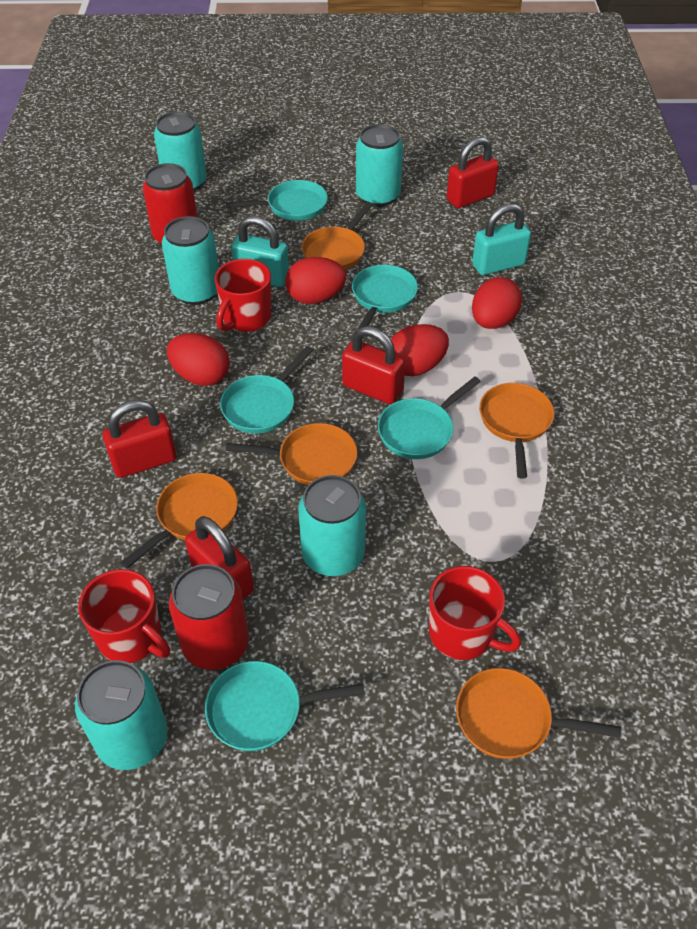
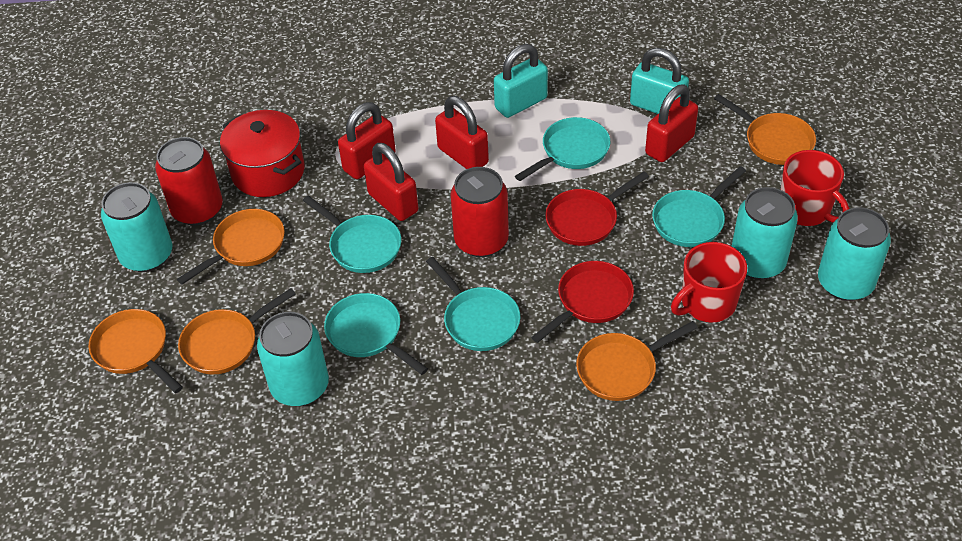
red egg: 4 -> 0
red mug: 3 -> 2
red pan: 0 -> 2
red pot: 0 -> 1
turquoise can: 5 -> 4

